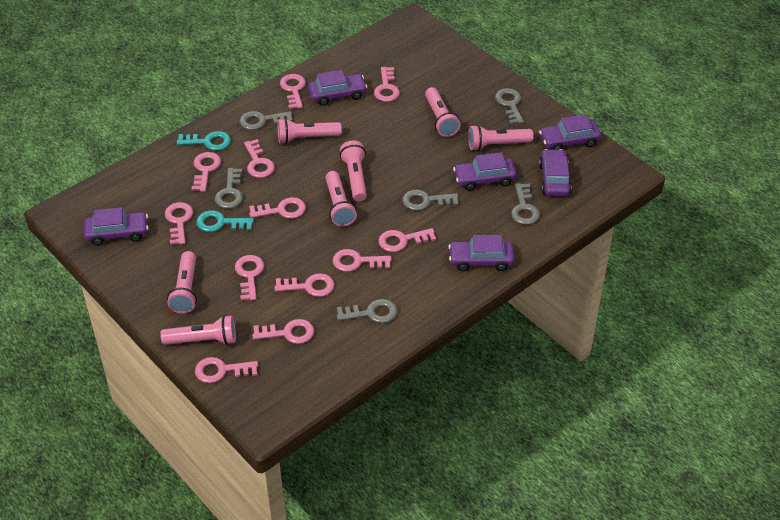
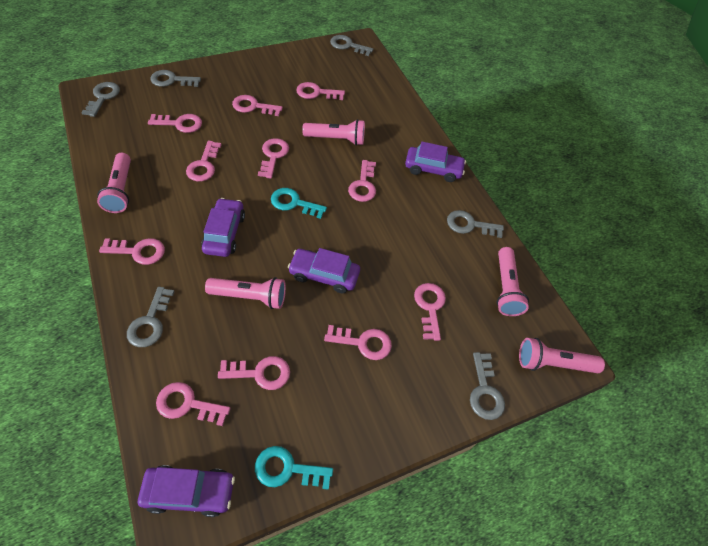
pink flashlight: 7 -> 5
pink key: 12 -> 11
purple car: 6 -> 4

